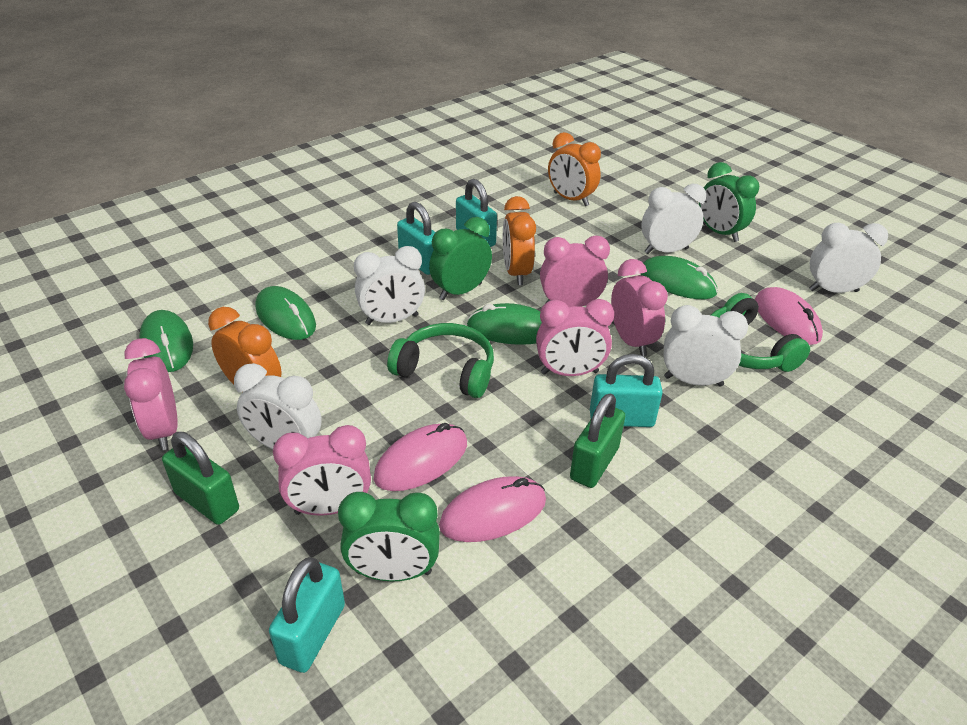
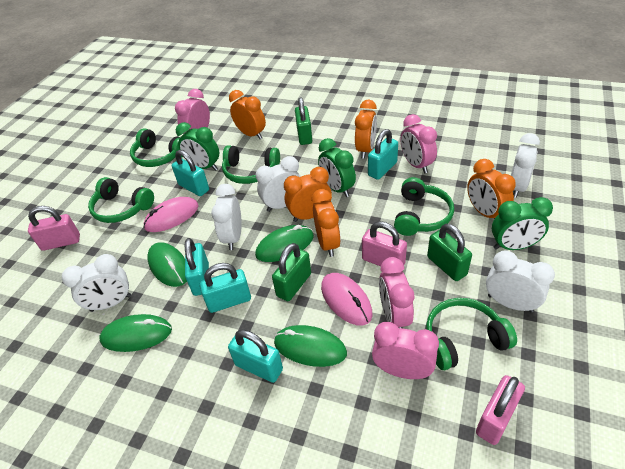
green headphones: 2 -> 5
green padlock: 2 -> 3
orange clock: 3 -> 5
pink clock: 5 -> 4
pink mouse: 3 -> 2
pink padlock: 0 -> 3
turquoise padlock: 4 -> 5

